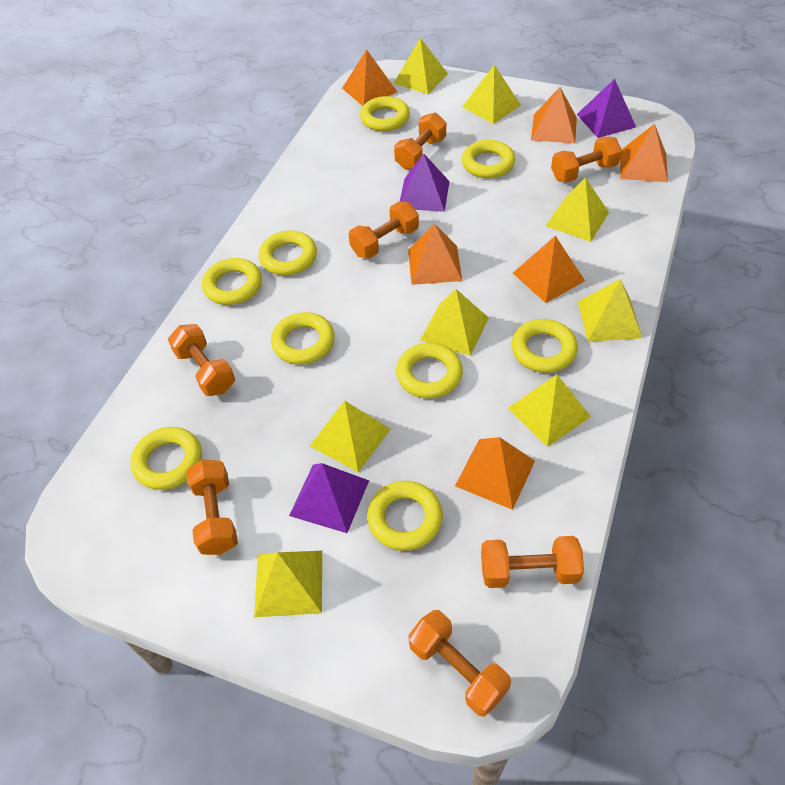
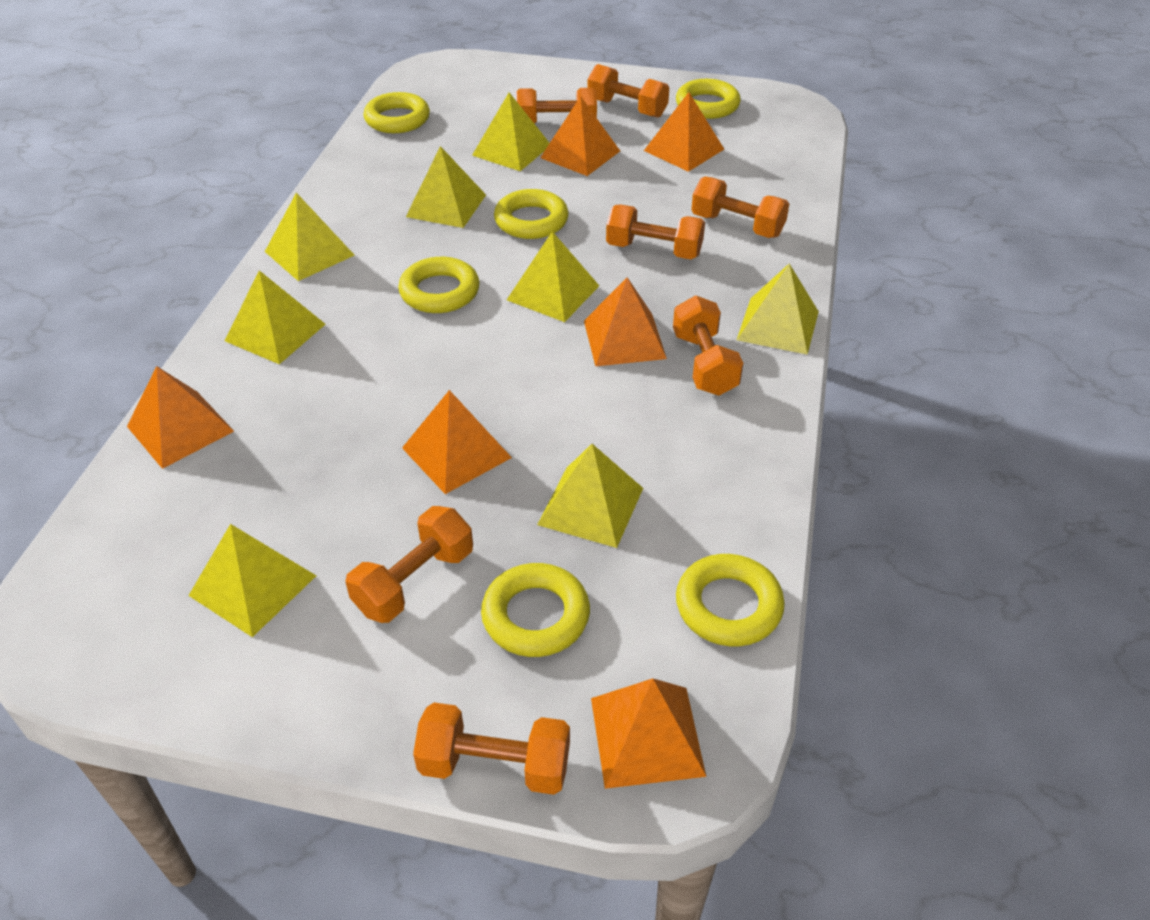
purple pyramid: 3 -> 0
yellow ring: 9 -> 6

